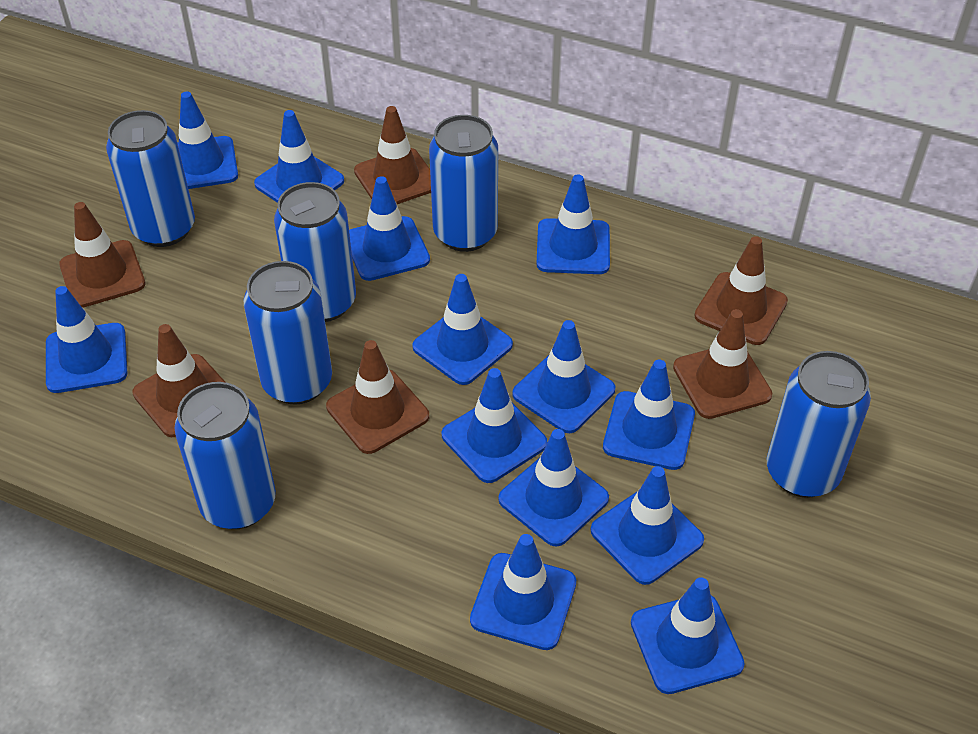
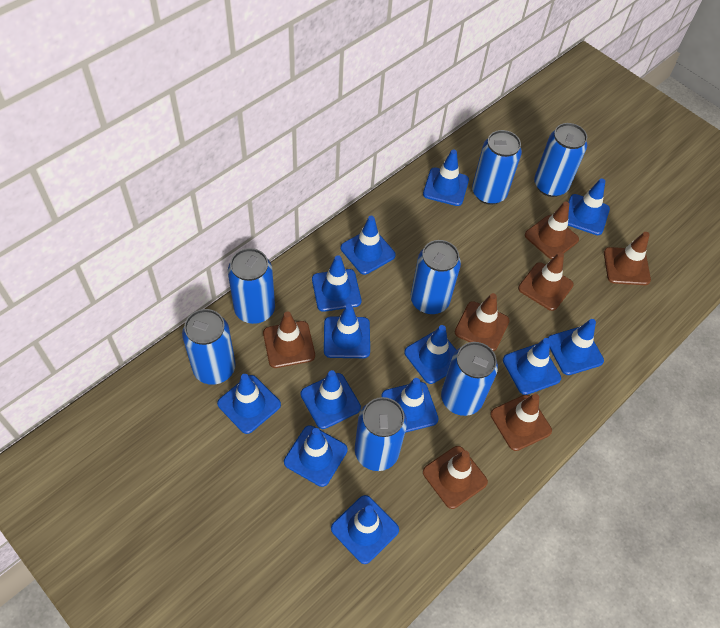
blue can: 6 -> 7
brown traffic cone: 6 -> 7

